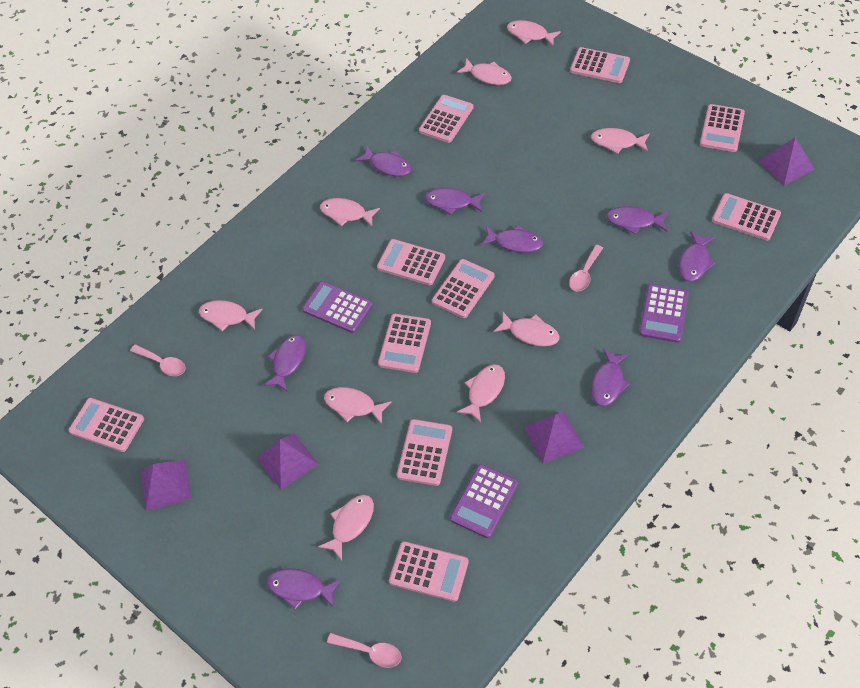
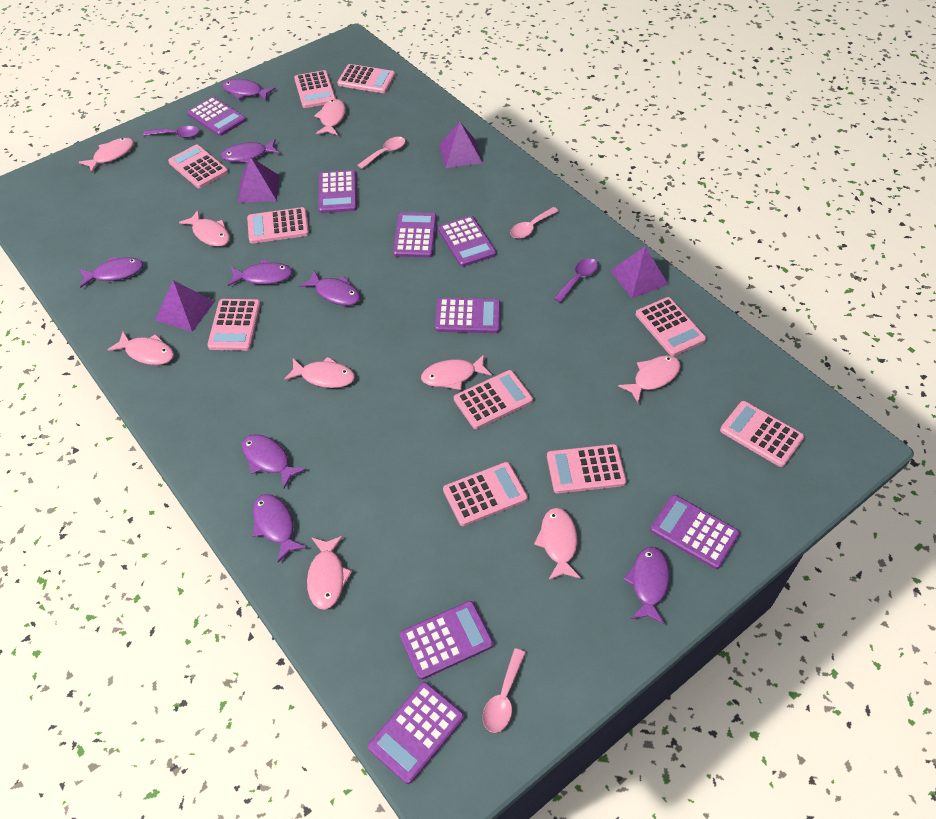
purple calculator: 3 -> 8
purple spoon: 0 -> 2

